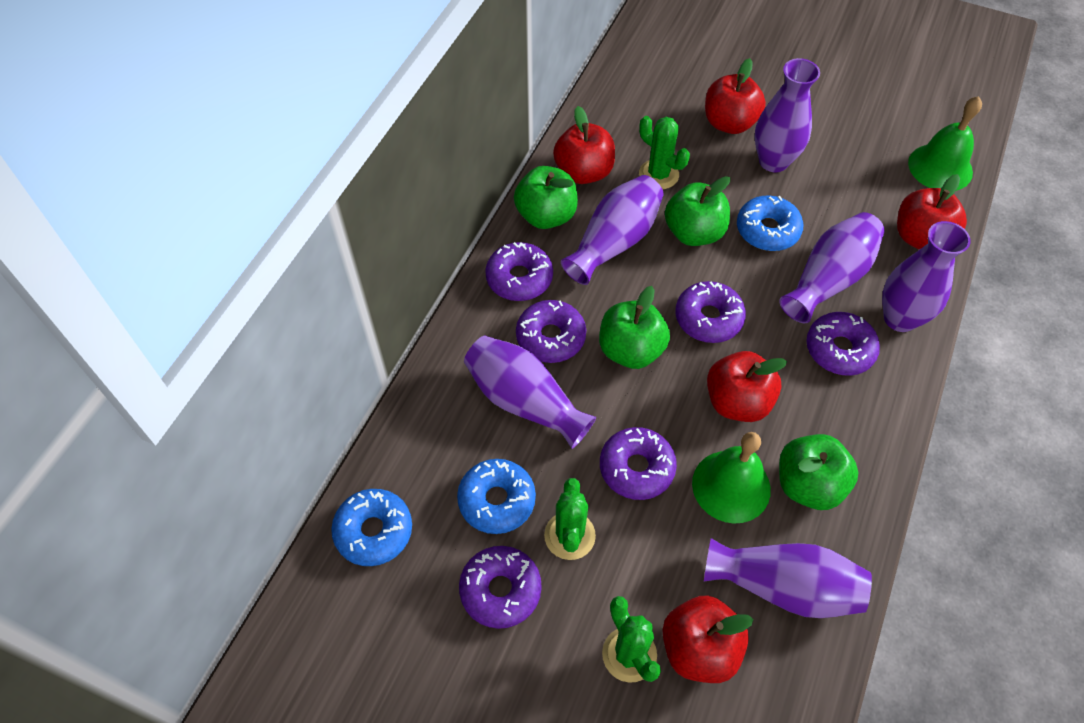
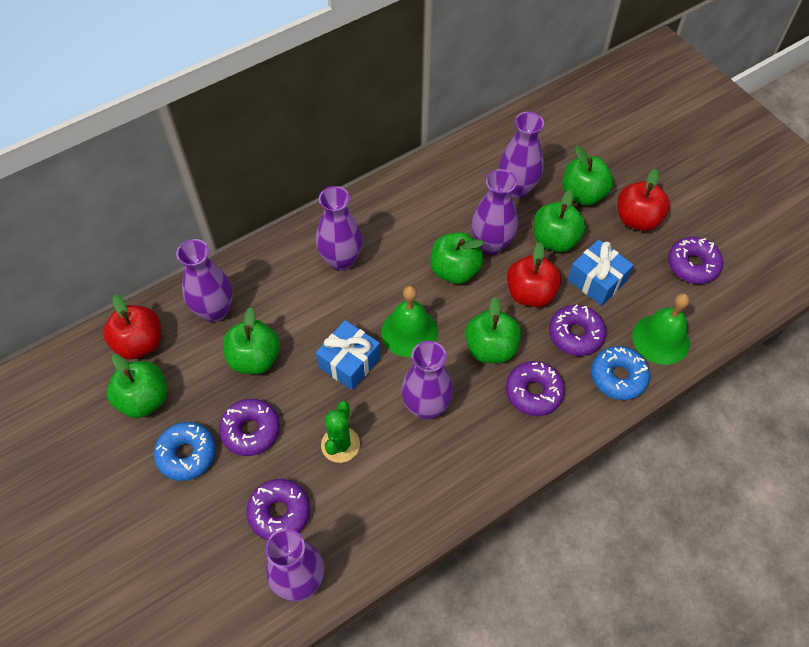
blue donut: 3 -> 2
blue gift: 0 -> 2
green apple: 4 -> 6
green cactus: 3 -> 1
purple donut: 6 -> 5
red apple: 5 -> 3

